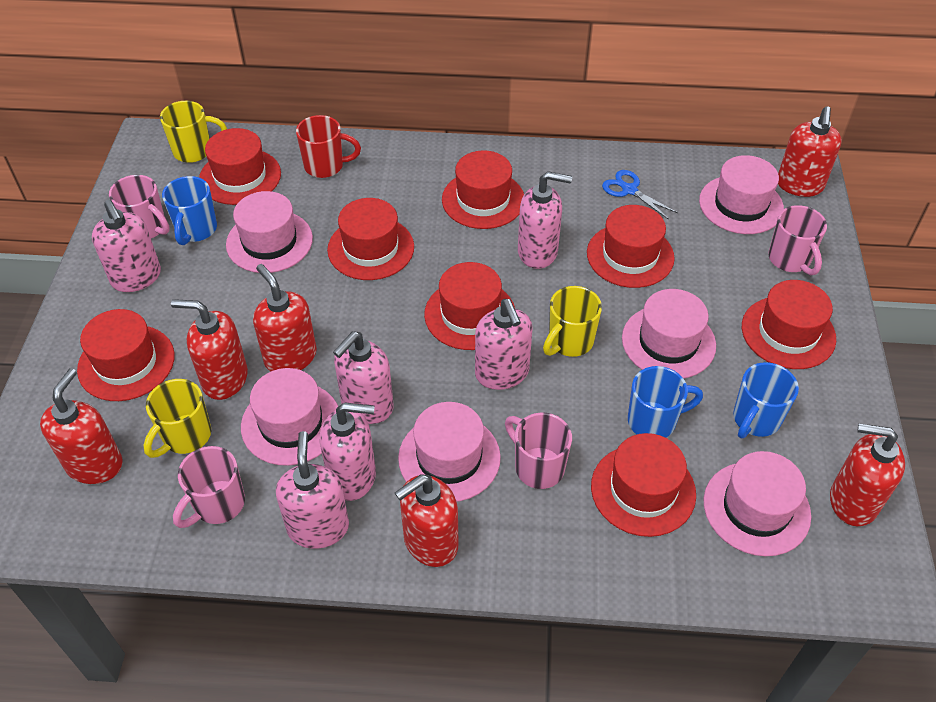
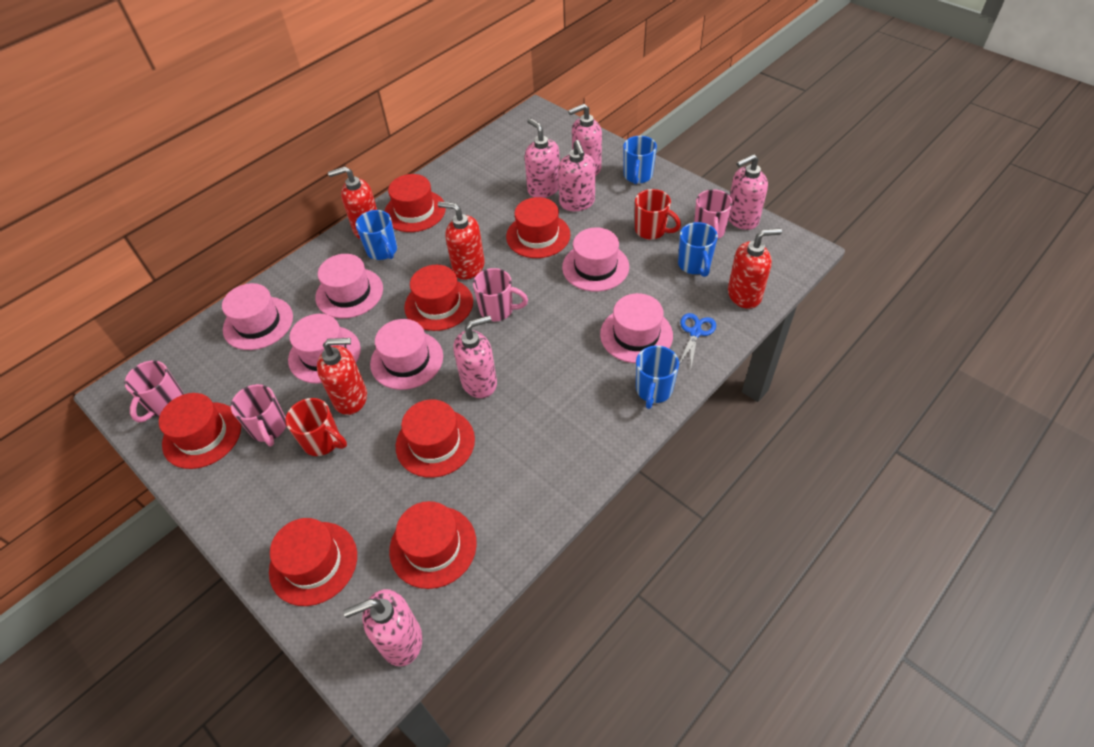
blue mug: 3 -> 4
red hat: 8 -> 7
red mug: 1 -> 2
red soap dispenser: 6 -> 4
yellow mug: 3 -> 0

